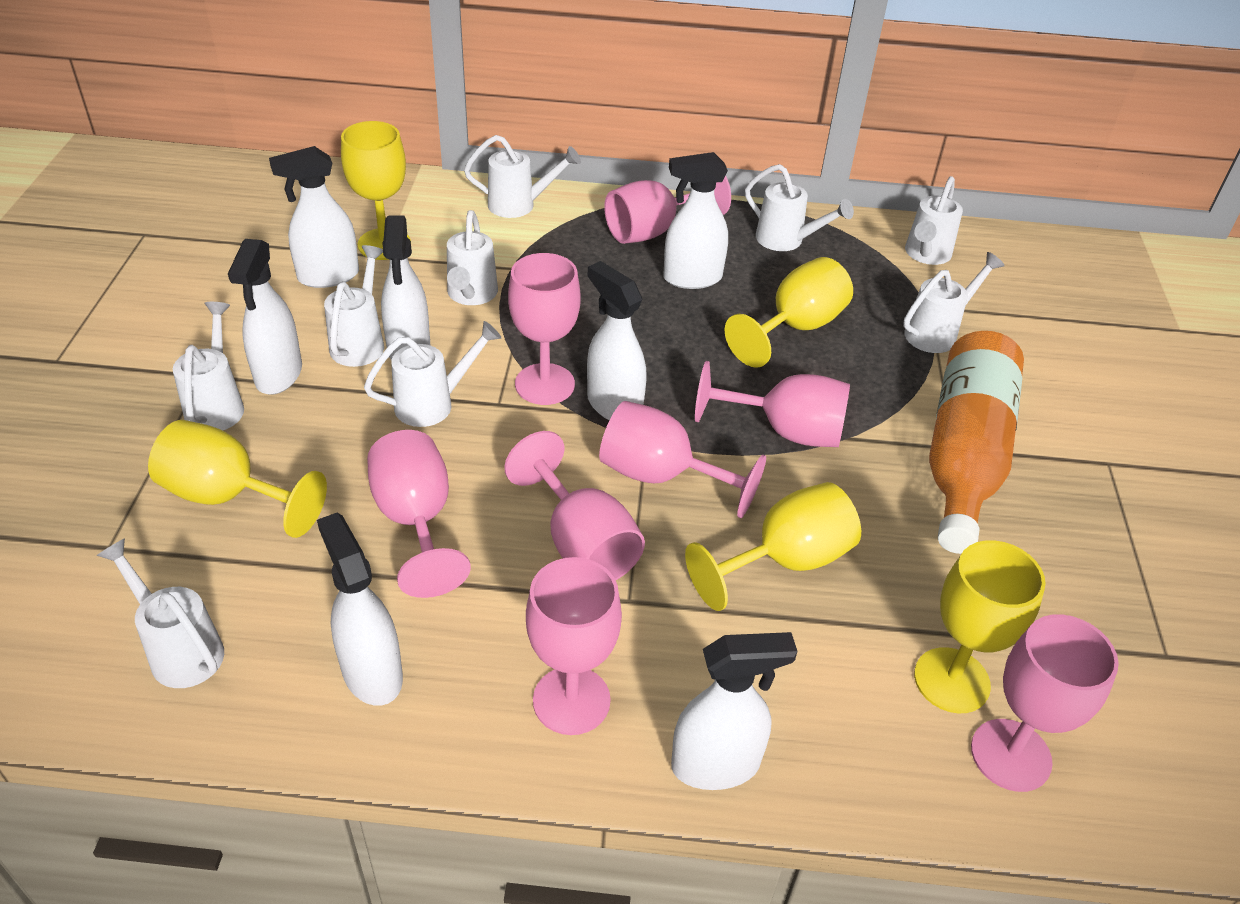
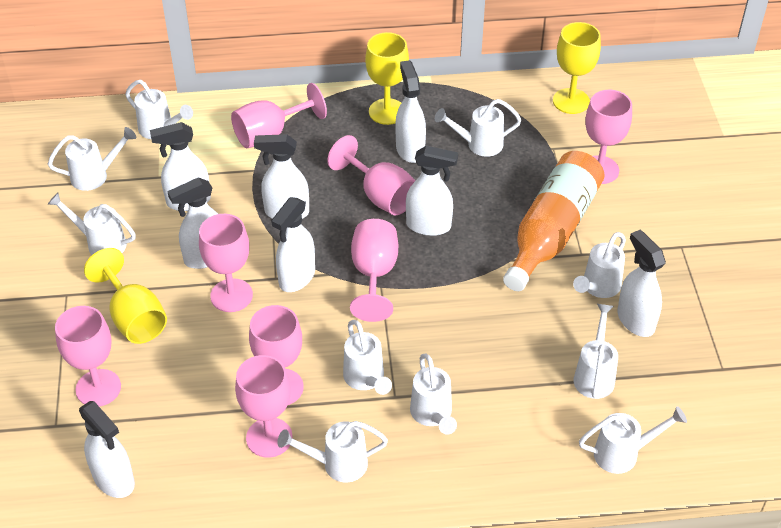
white spray bottle: 7 -> 8
white watering can: 9 -> 10
yellow goblet: 5 -> 3

